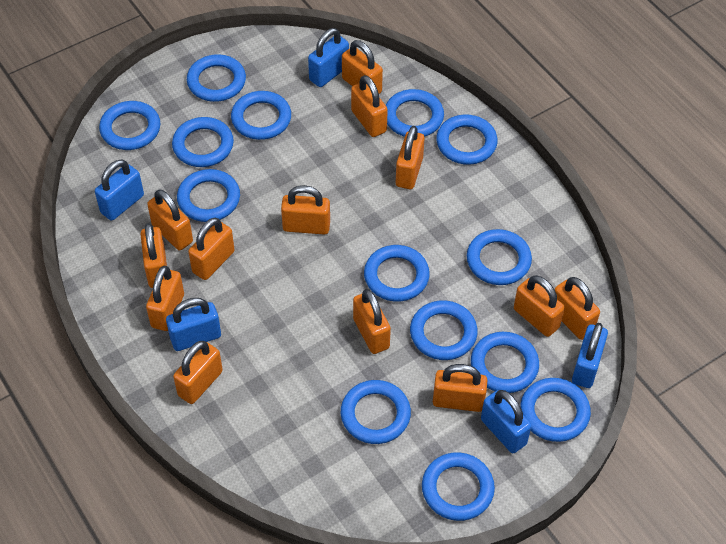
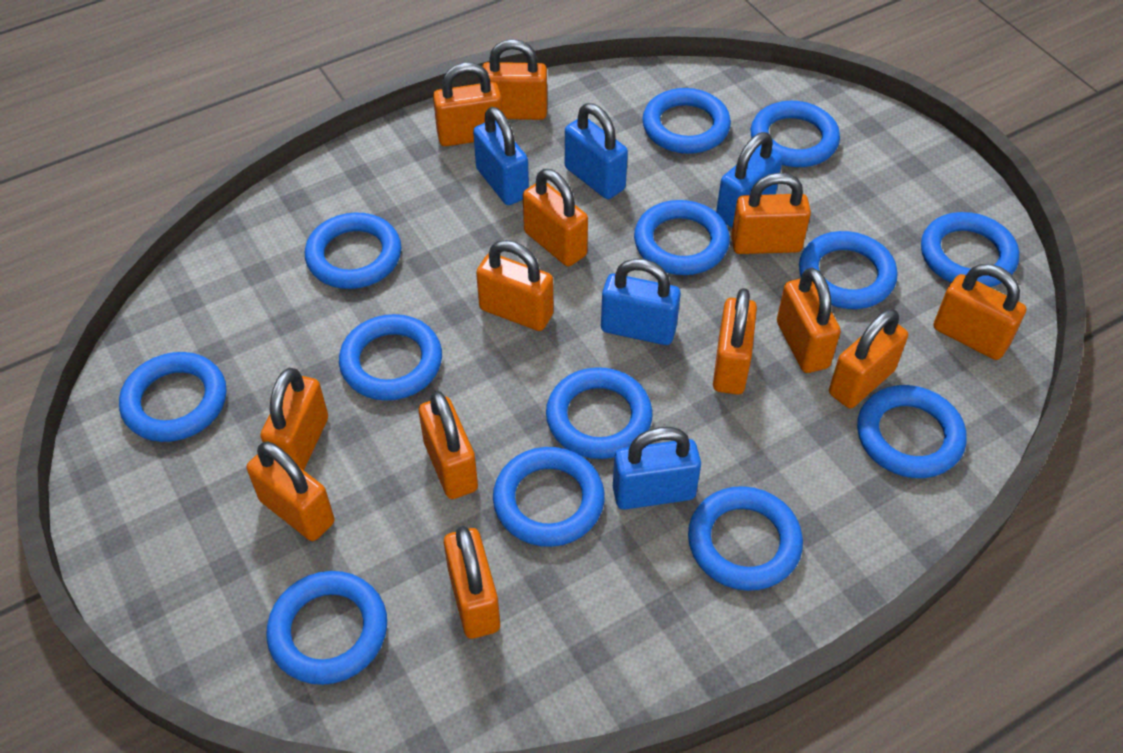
blue ring: 14 -> 13

